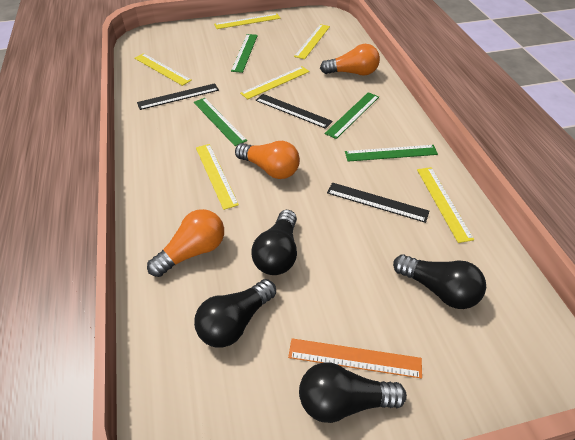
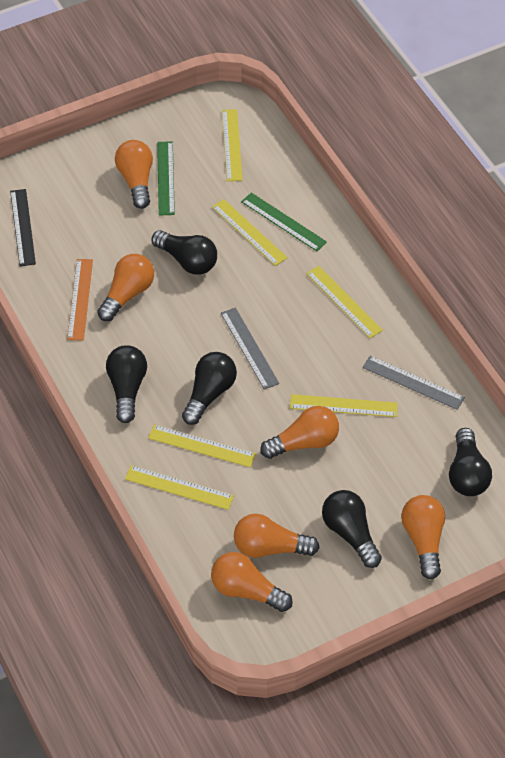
black light bulb: 4 -> 5
black ruler: 3 -> 1
green ruler: 4 -> 2
grey ruler: 0 -> 2
orange light bulb: 3 -> 6

